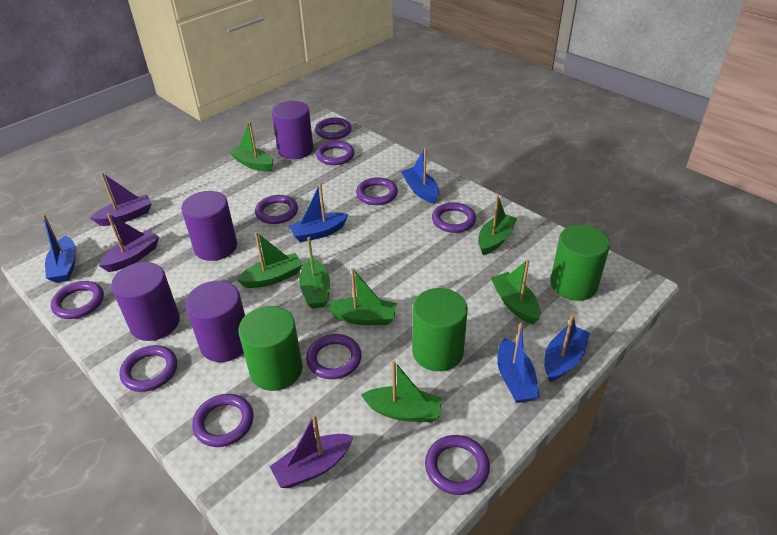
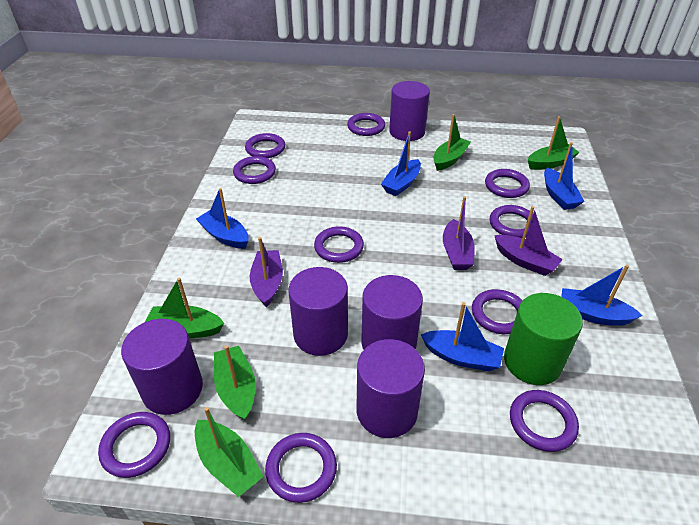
green boat: 7 -> 5
green cylinder: 3 -> 1
purple cylinder: 4 -> 5

